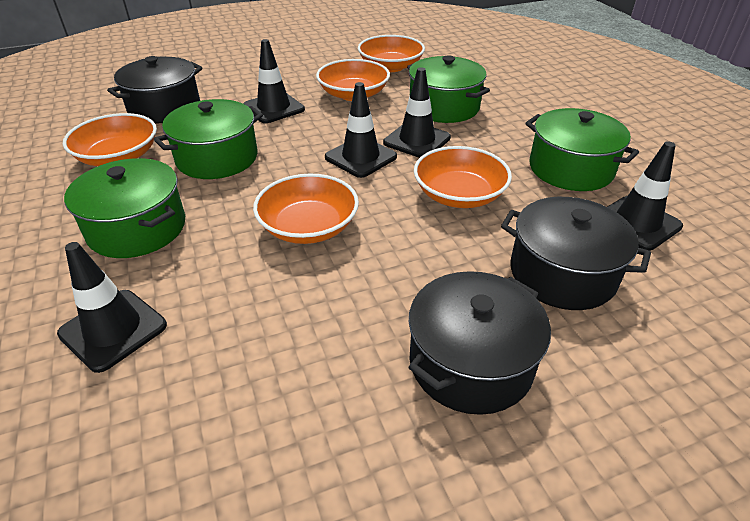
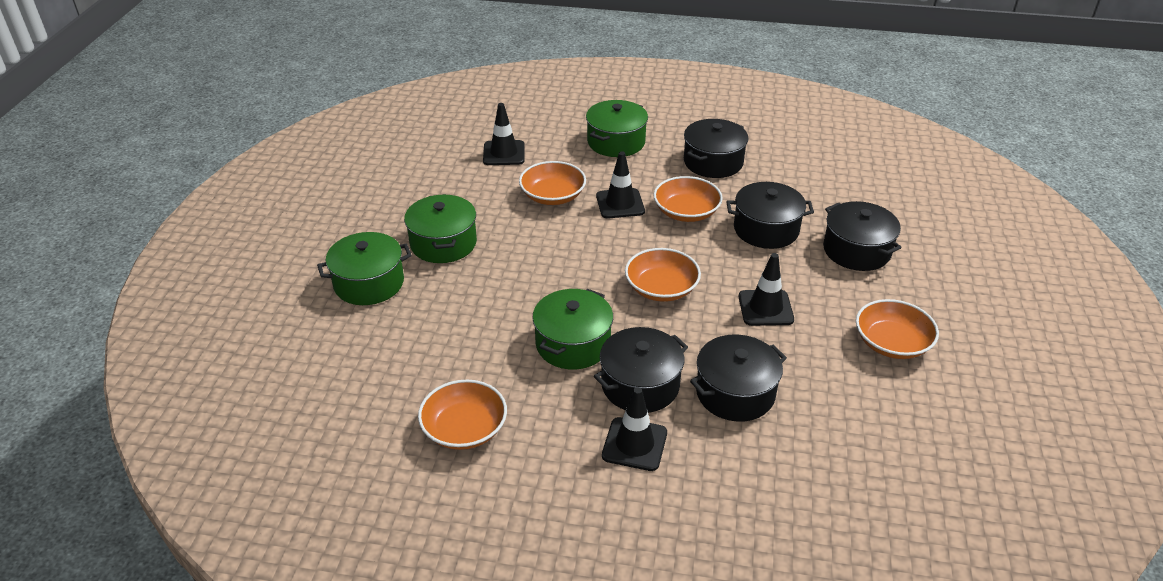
black pot: 3 -> 5
black traffic cone: 5 -> 4

